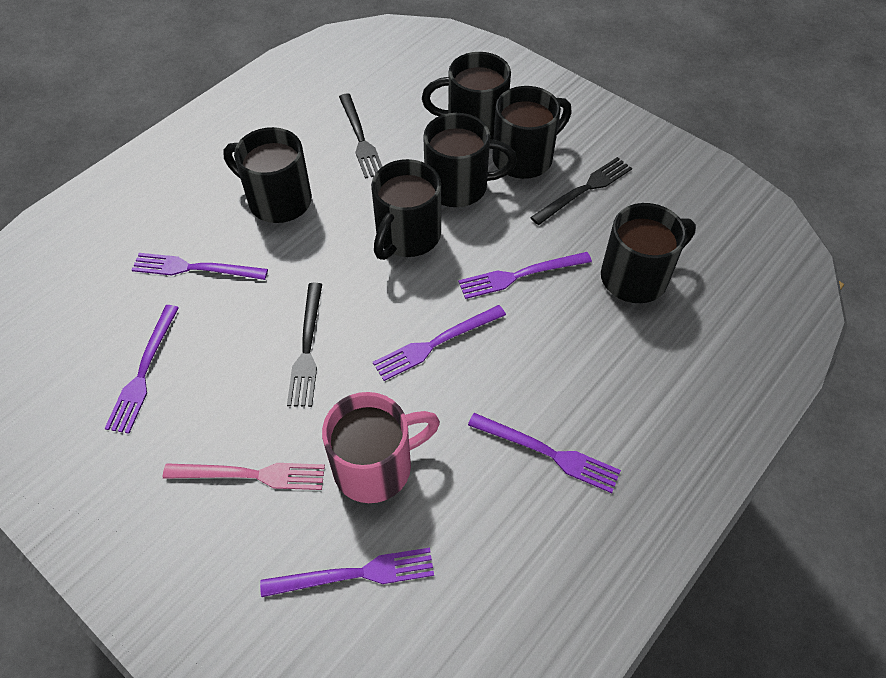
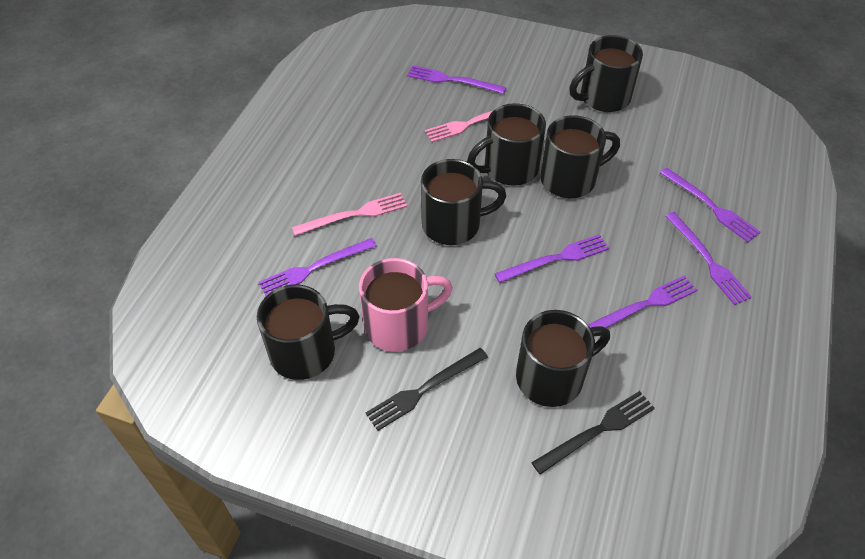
black fork: 3 -> 2
pink fork: 1 -> 2

